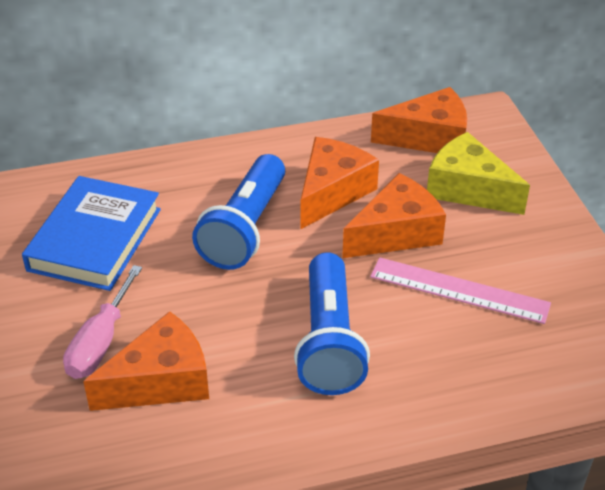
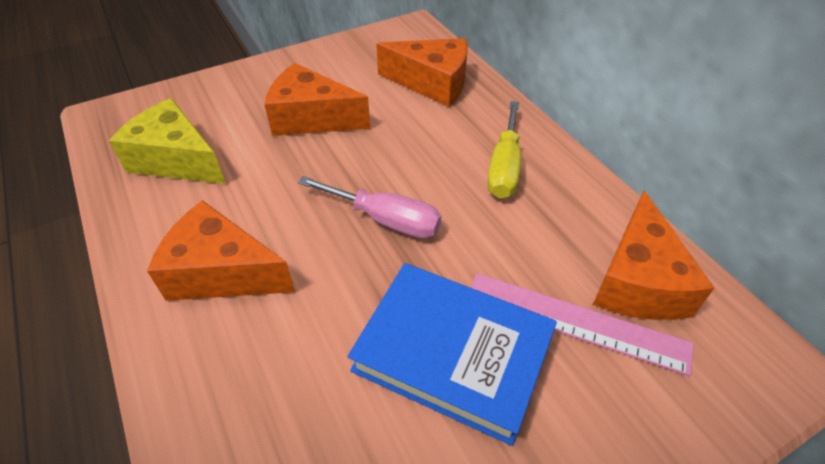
blue flashlight: 2 -> 0
yellow screwdriver: 0 -> 1

